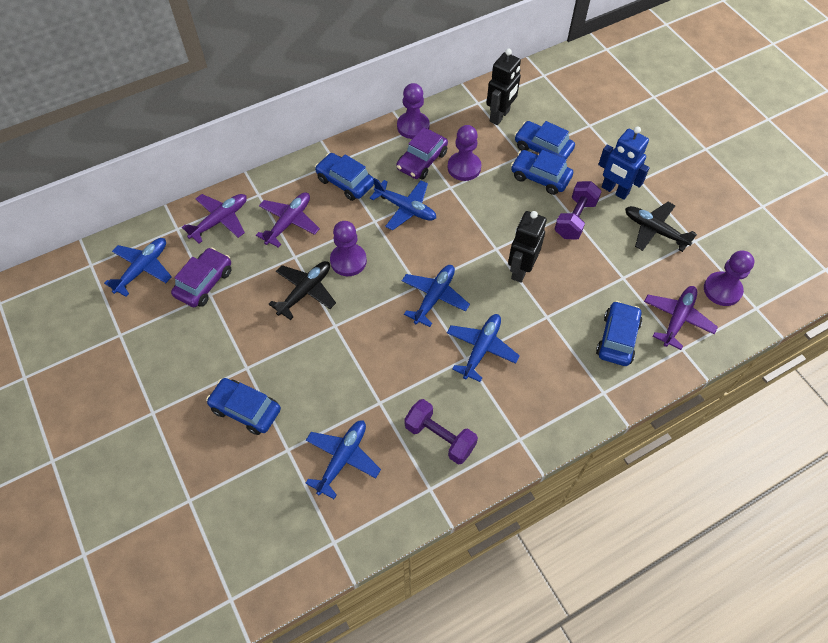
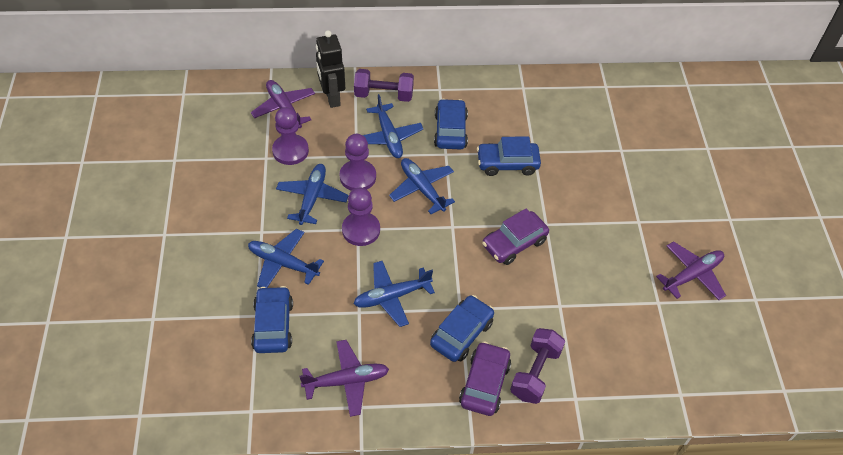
black plane: 2 -> 0
black robot: 2 -> 1
blue car: 5 -> 4
blue robot: 1 -> 0
purple pawn: 4 -> 3

